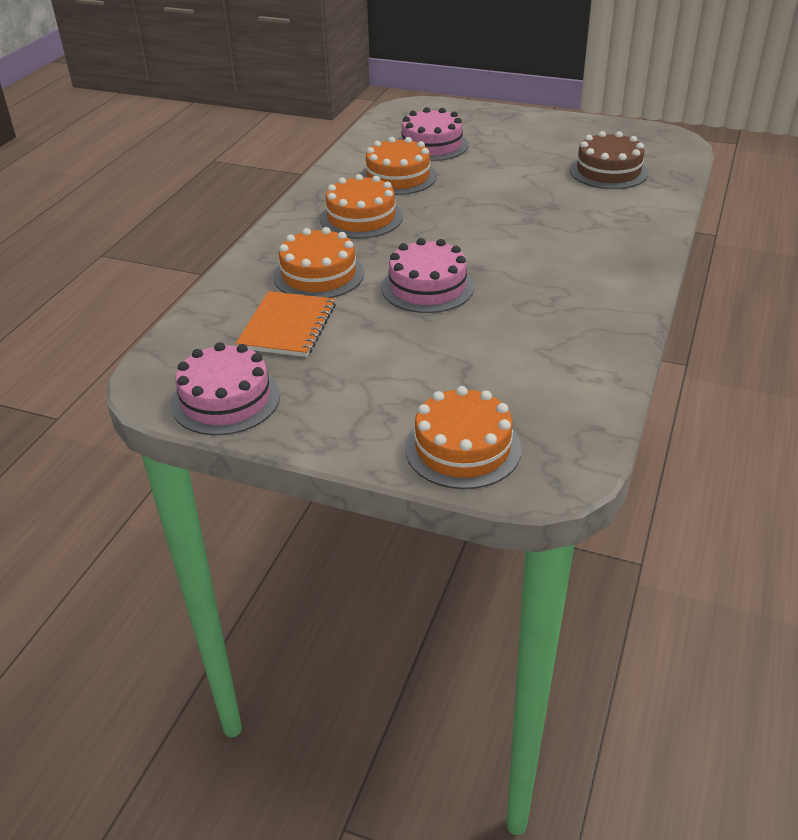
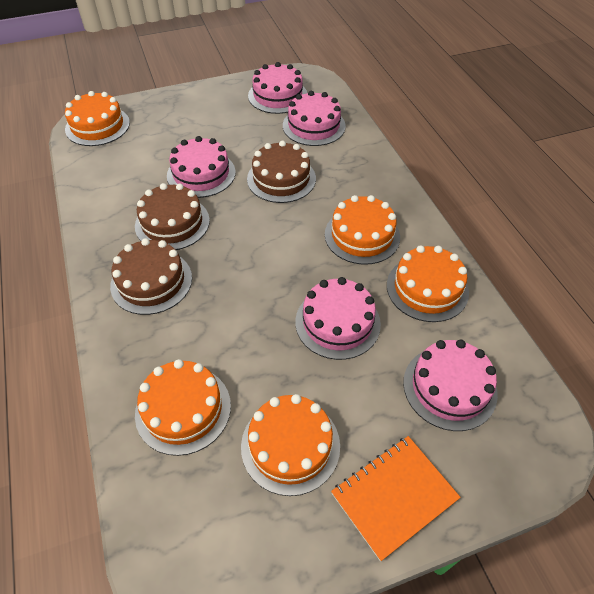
brown cake: 1 -> 3
orange cake: 4 -> 5
pink cake: 3 -> 5

